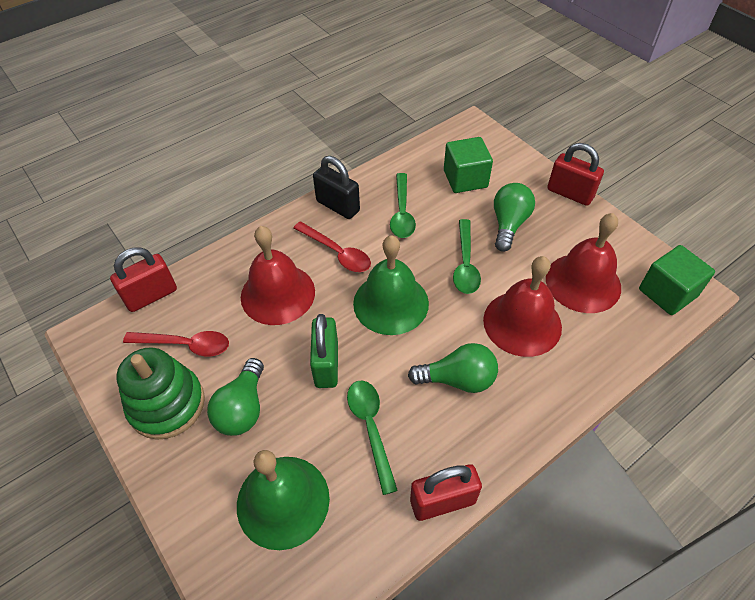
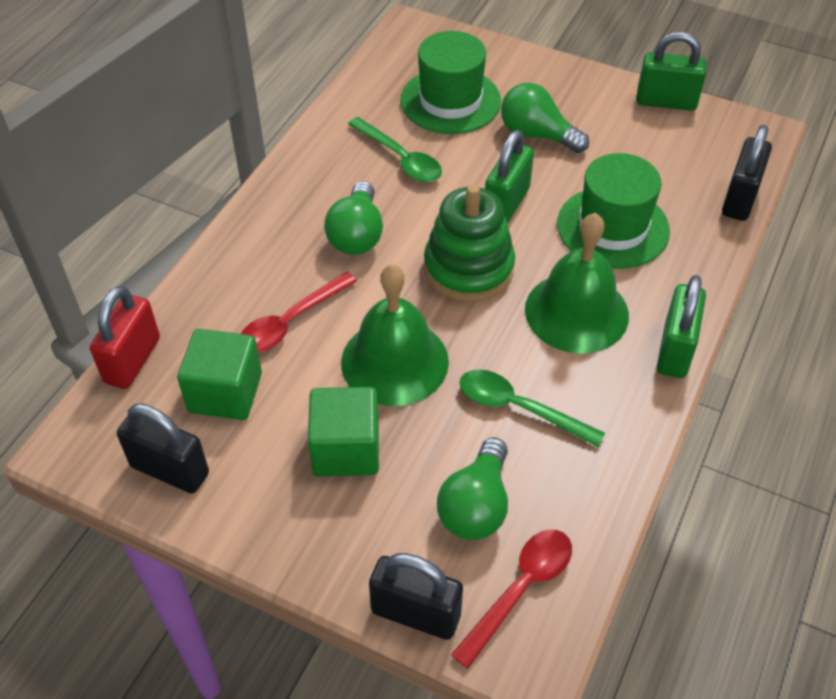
black padlock: 1 -> 3
green hat: 0 -> 2
green padlock: 1 -> 3
green spoon: 3 -> 2
red bell: 3 -> 0
red padlock: 3 -> 1

